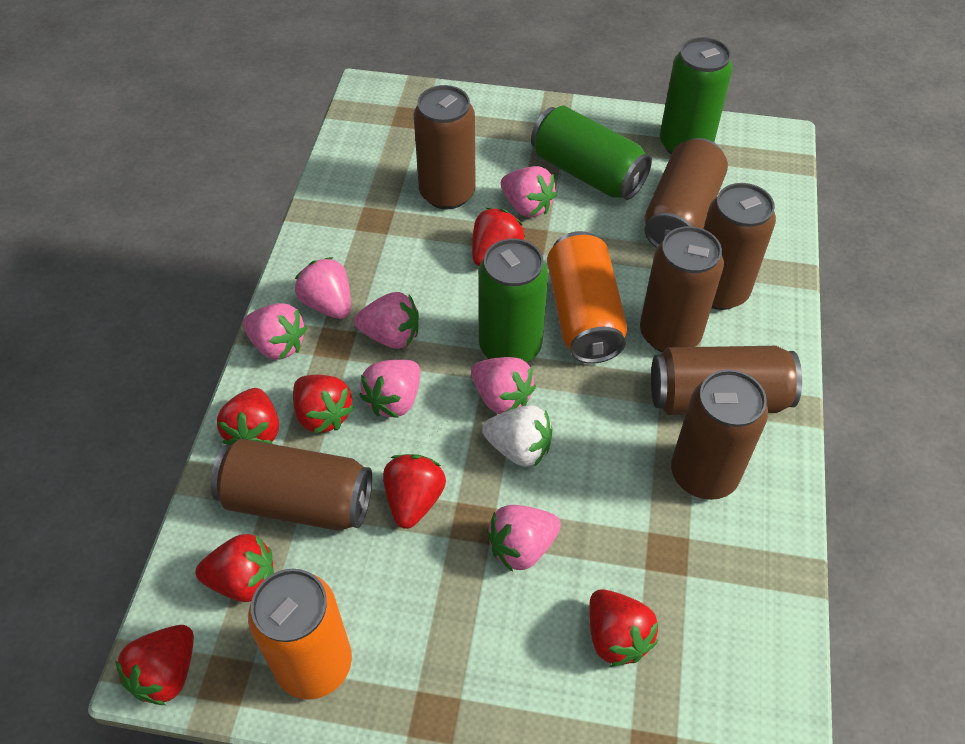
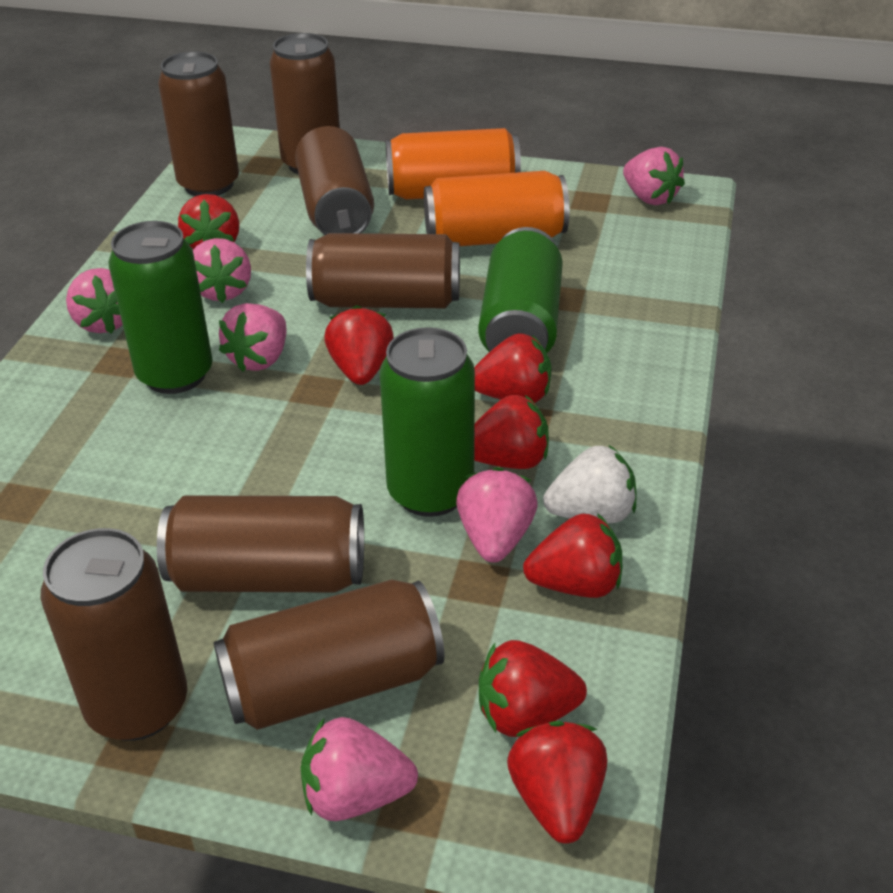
pink strawberry: 7 -> 6

